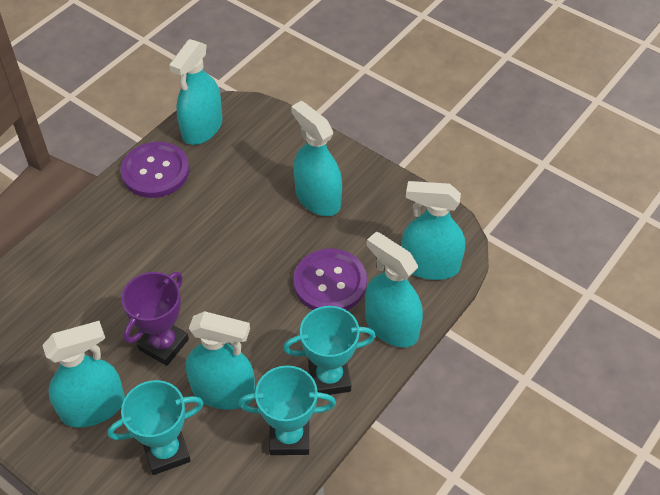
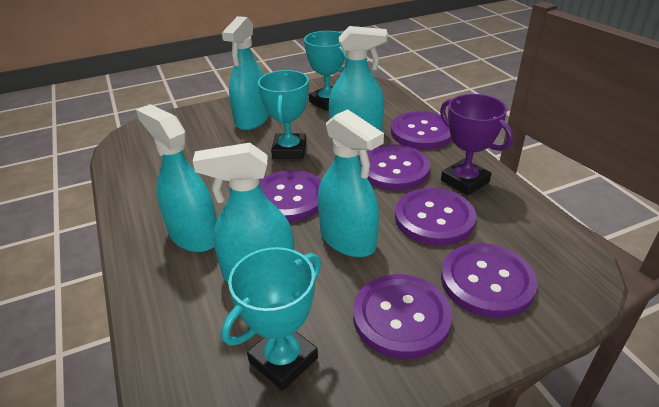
purple button: 2 -> 6
turquoise spray bottle: 6 -> 5

